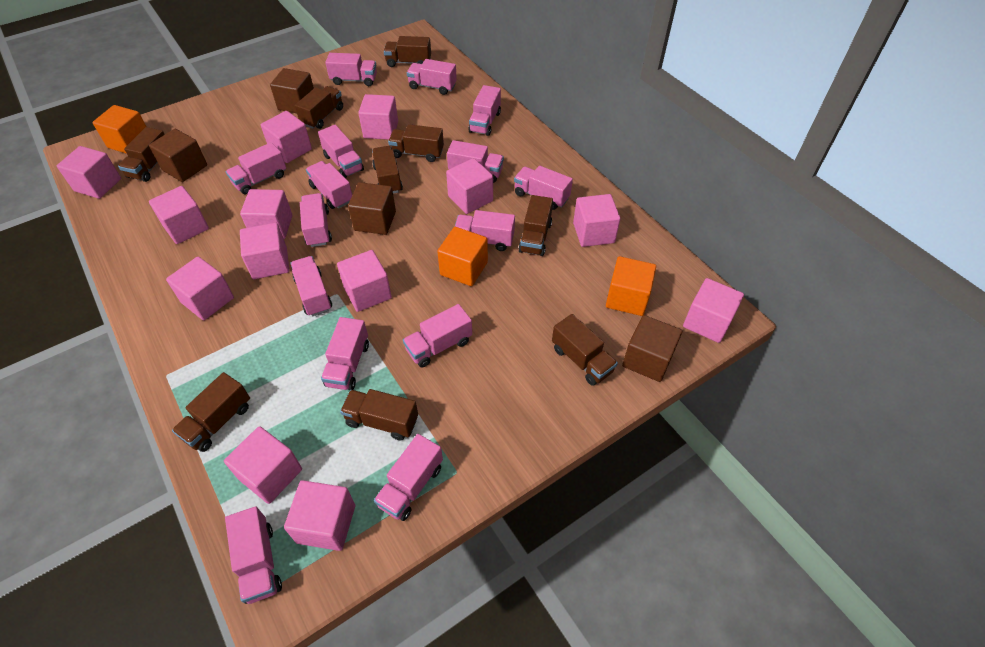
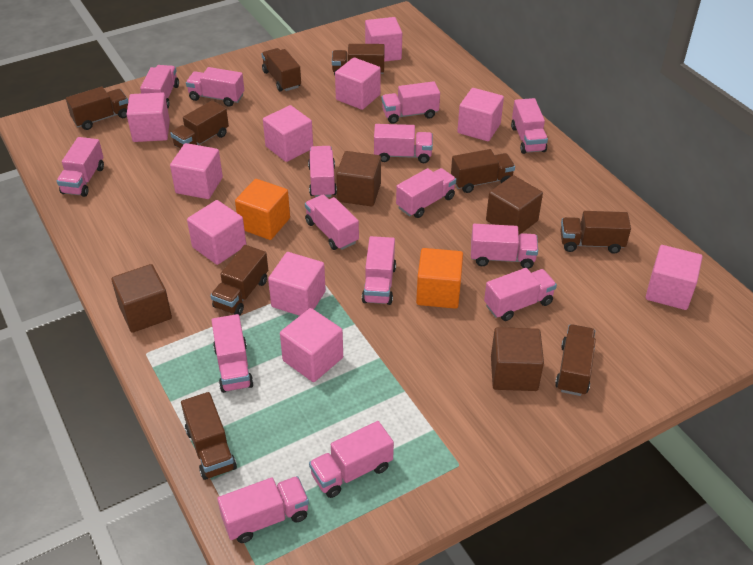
orange cube: 3 -> 2
pink cube: 13 -> 10

